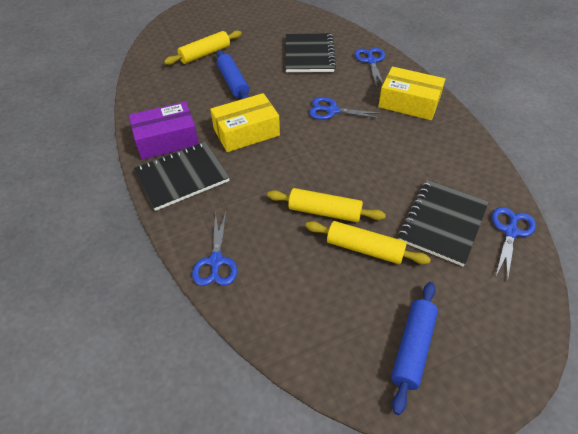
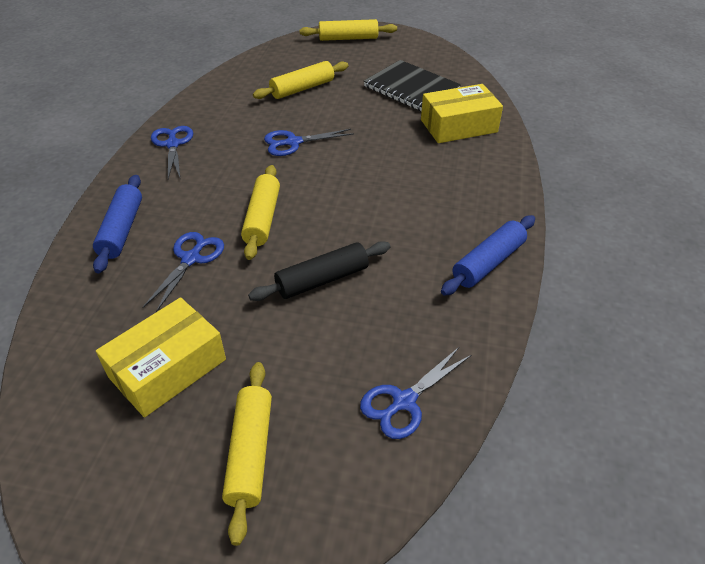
black notebook: 3 -> 1
black rolling pin: 0 -> 1
purple box: 1 -> 0
yellow rolling pin: 3 -> 4

